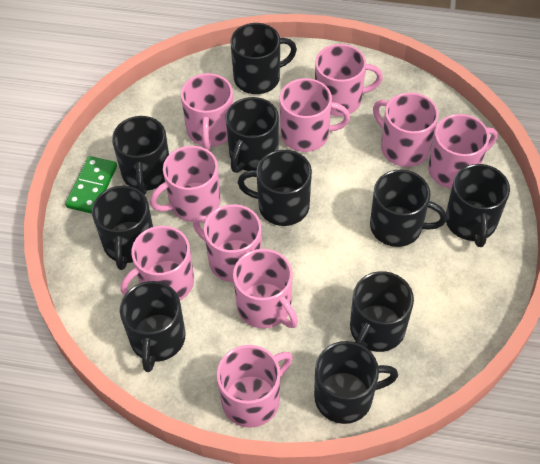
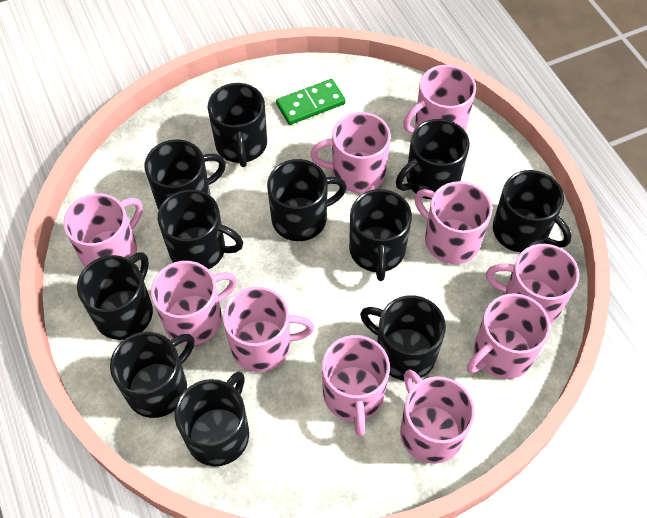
black mug: 10 -> 11

